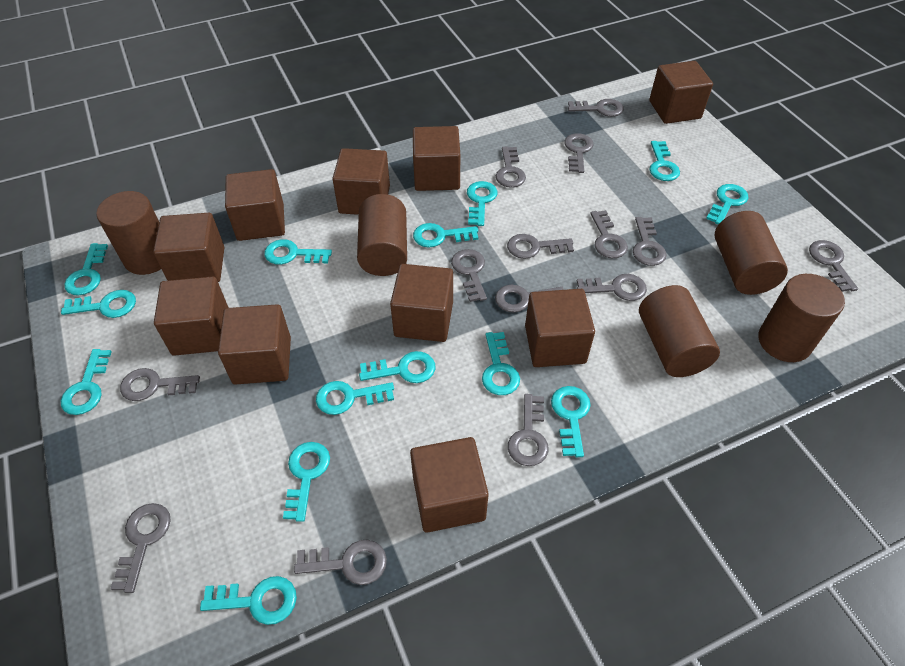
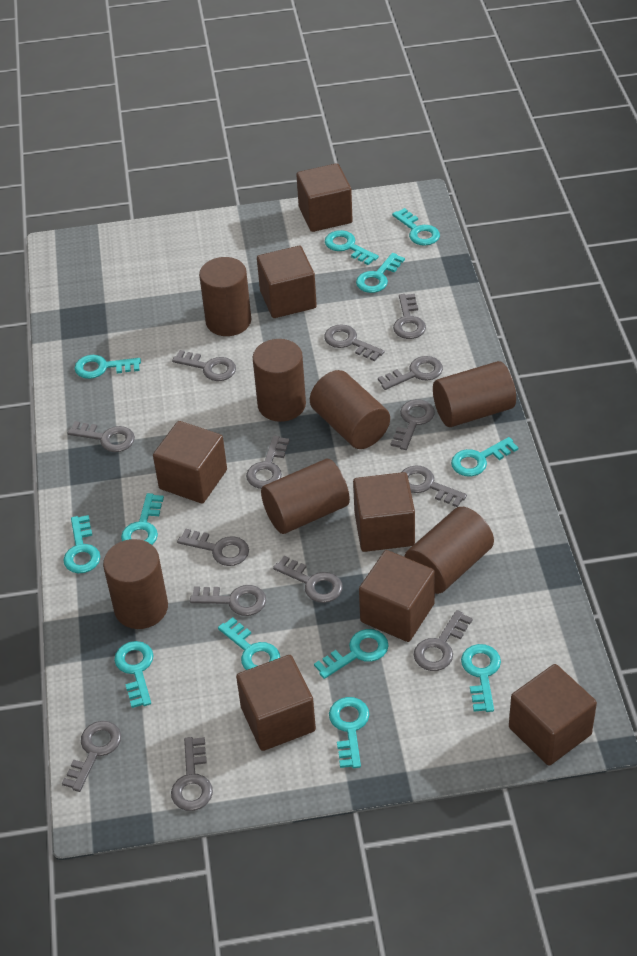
brown cube: 10 -> 7
brown cylinder: 5 -> 7
turquoise key: 14 -> 12

